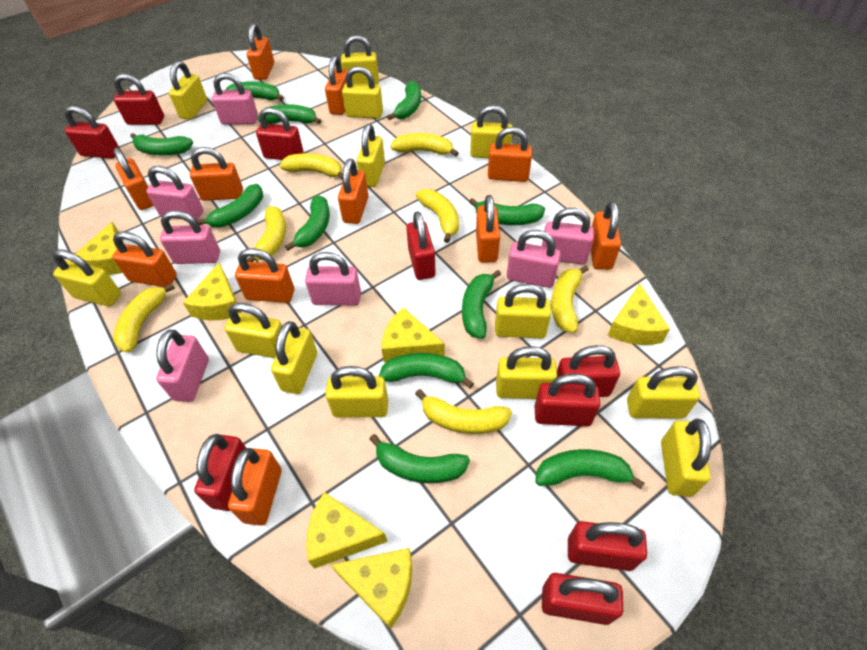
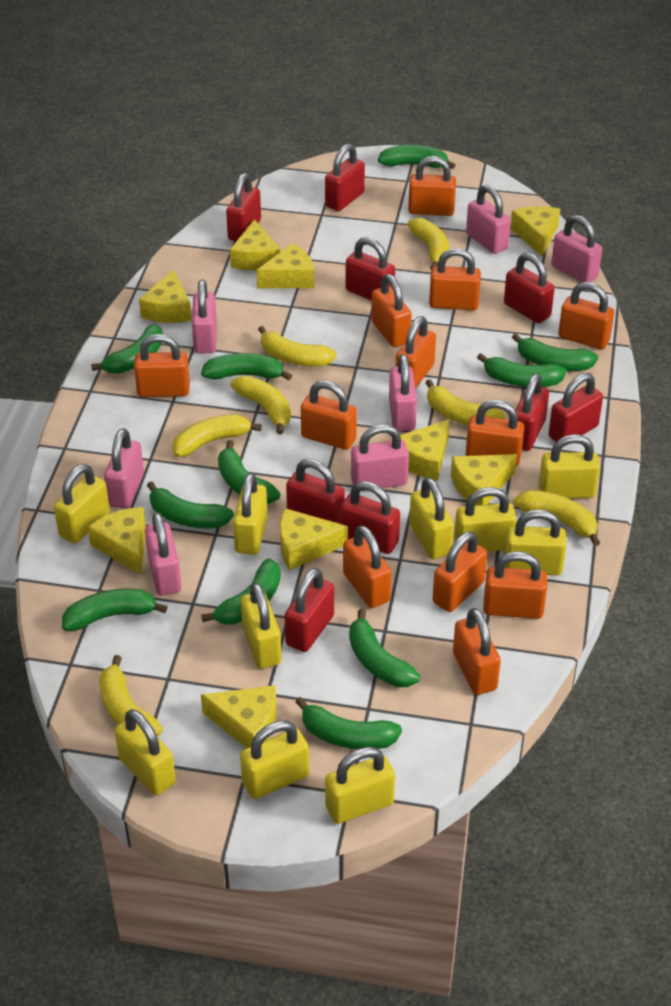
orange padlock: 11 -> 12
yellow cheese: 6 -> 9
yellow padlock: 13 -> 10

